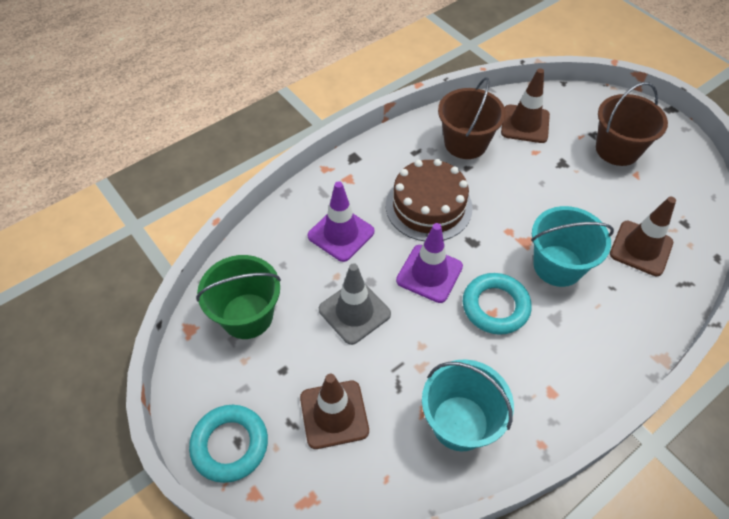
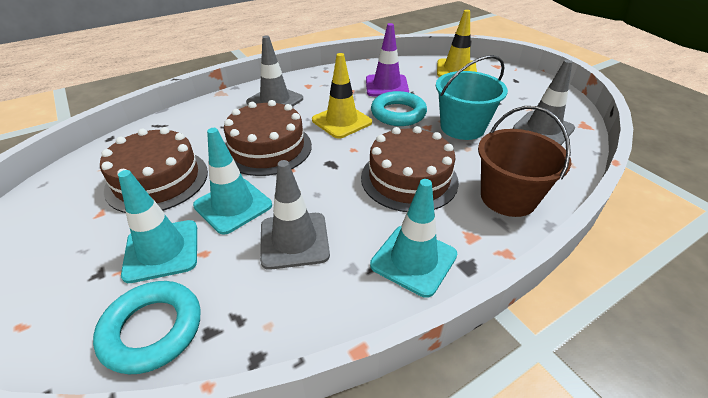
brown bucket: 2 -> 1
brown cake: 1 -> 3
brown traffic cone: 3 -> 0
green bucket: 1 -> 0
grey traffic cone: 1 -> 3
purple traffic cone: 2 -> 1
turquoise bucket: 2 -> 1
turquoise traffic cone: 0 -> 3
yellow traffic cone: 0 -> 2

